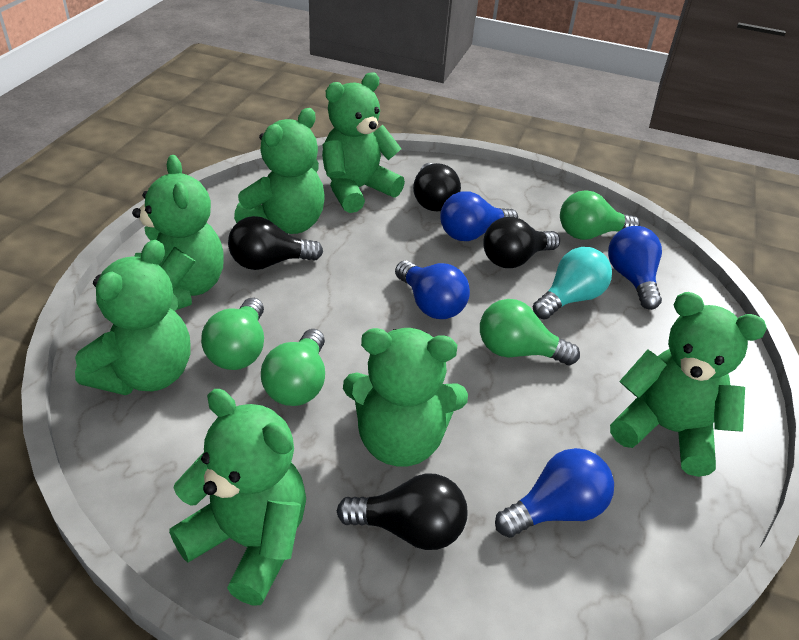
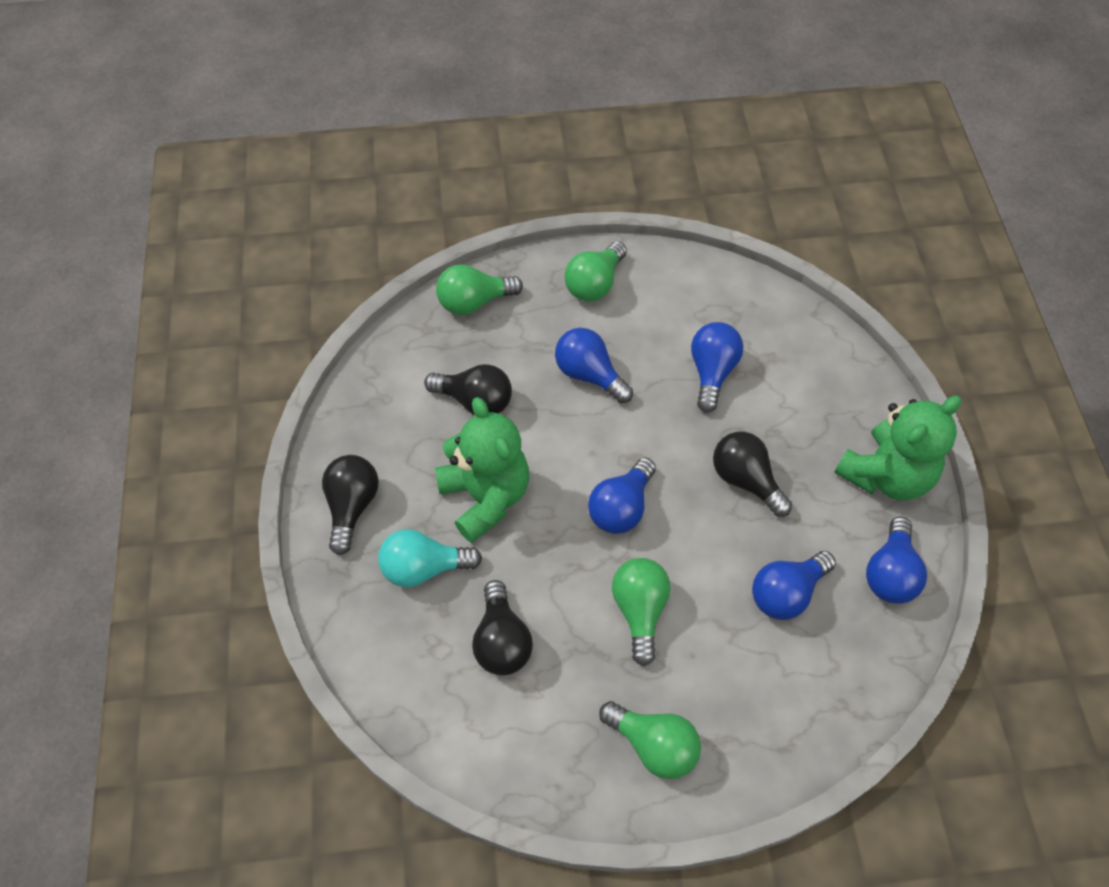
blue light bulb: 4 -> 5
green teddy bear: 7 -> 2

